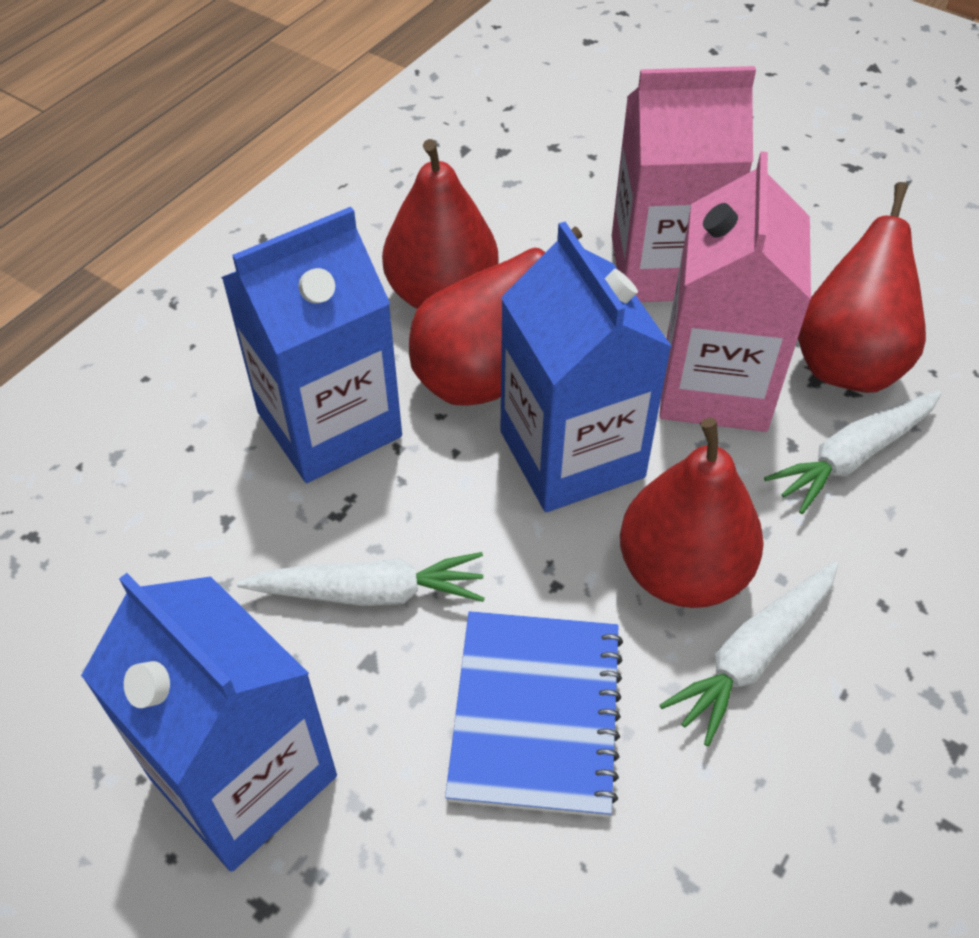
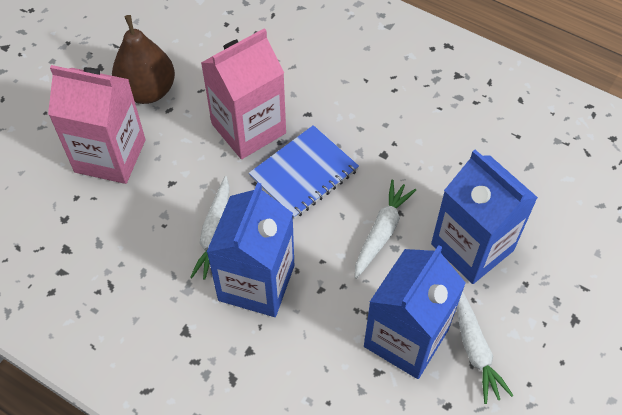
brown pear: 0 -> 1
red pear: 4 -> 0

